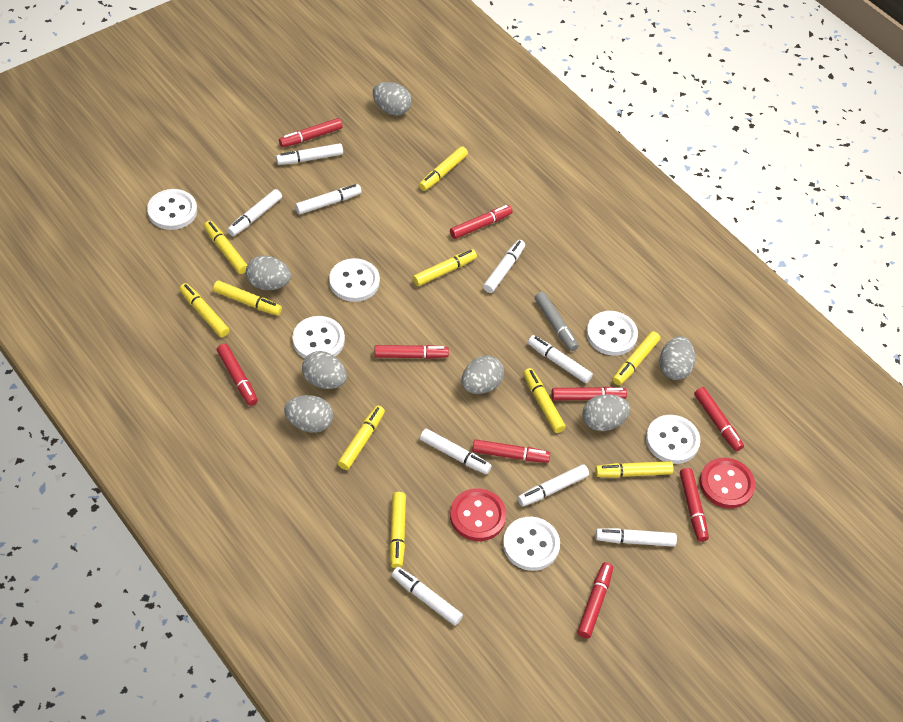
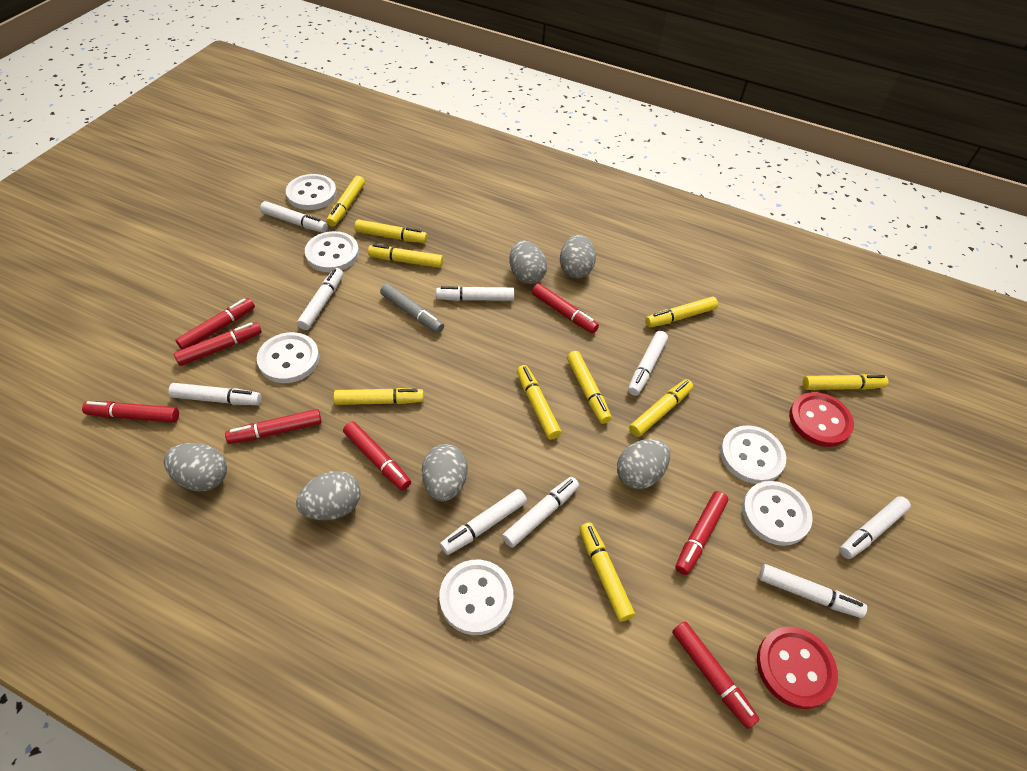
grey egg: 7 -> 6
red marker: 9 -> 8

